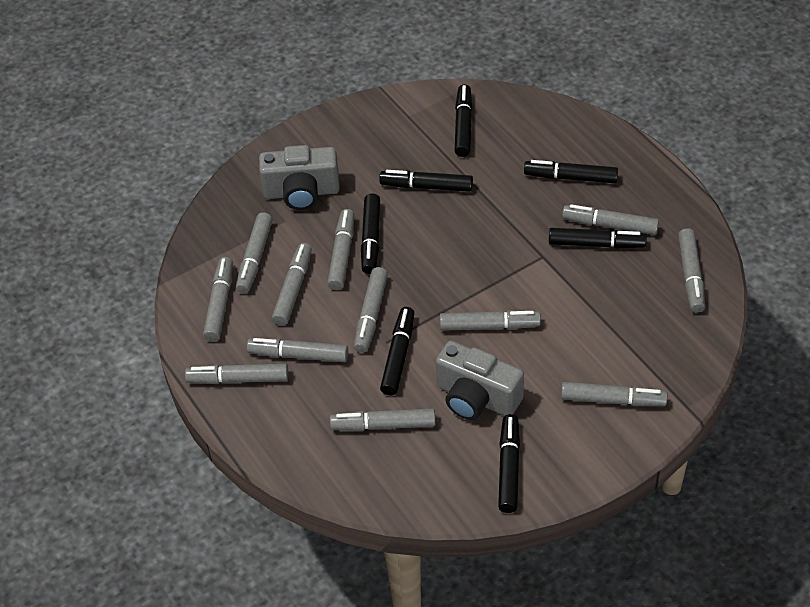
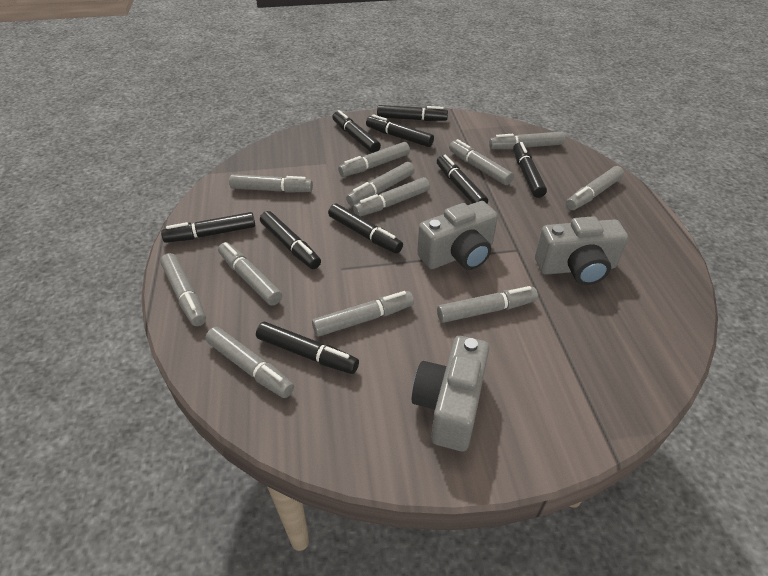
black marker: 7 -> 9
grey camera: 2 -> 3

